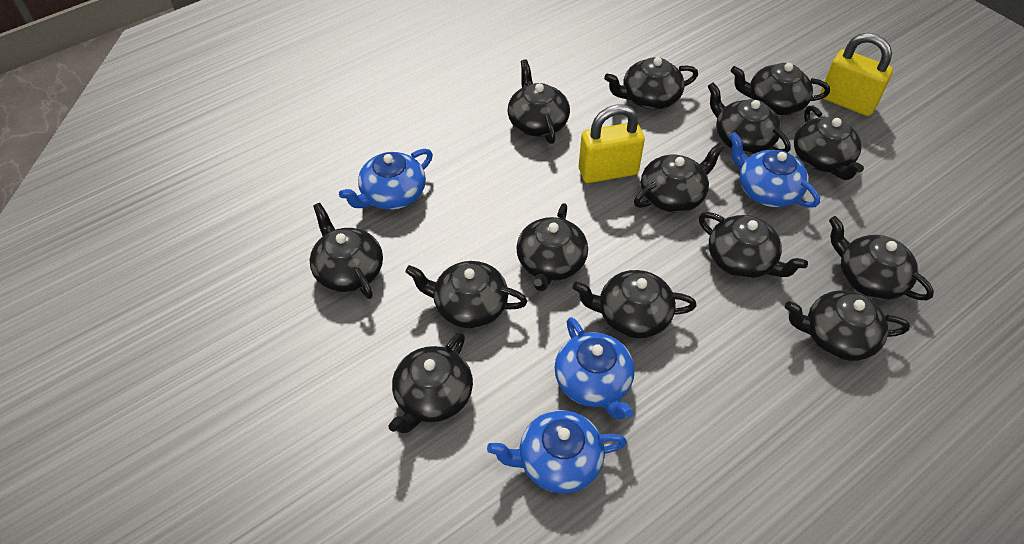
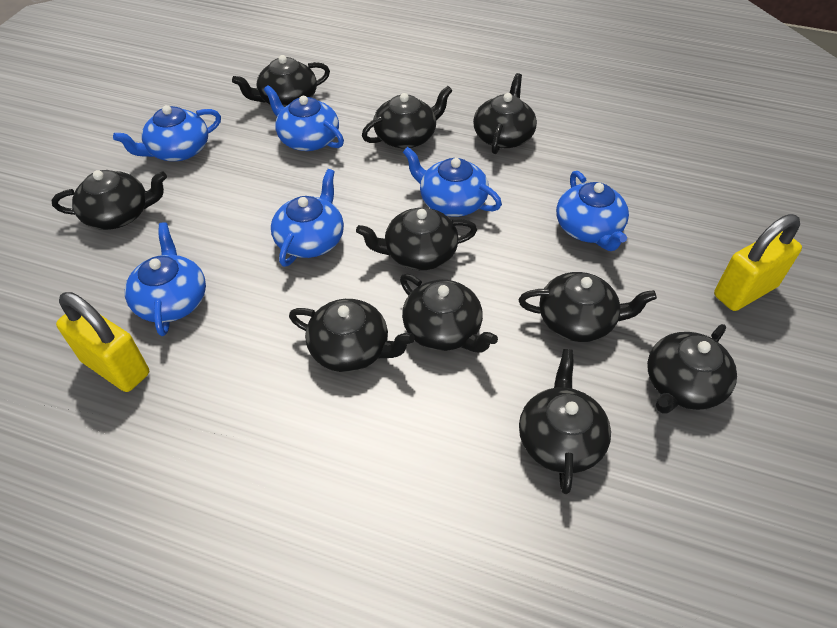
black teapot: 14 -> 10
blue teapot: 4 -> 6

